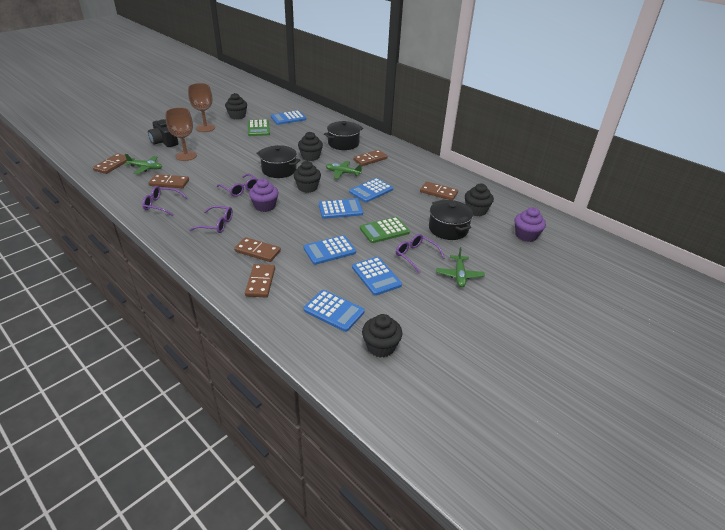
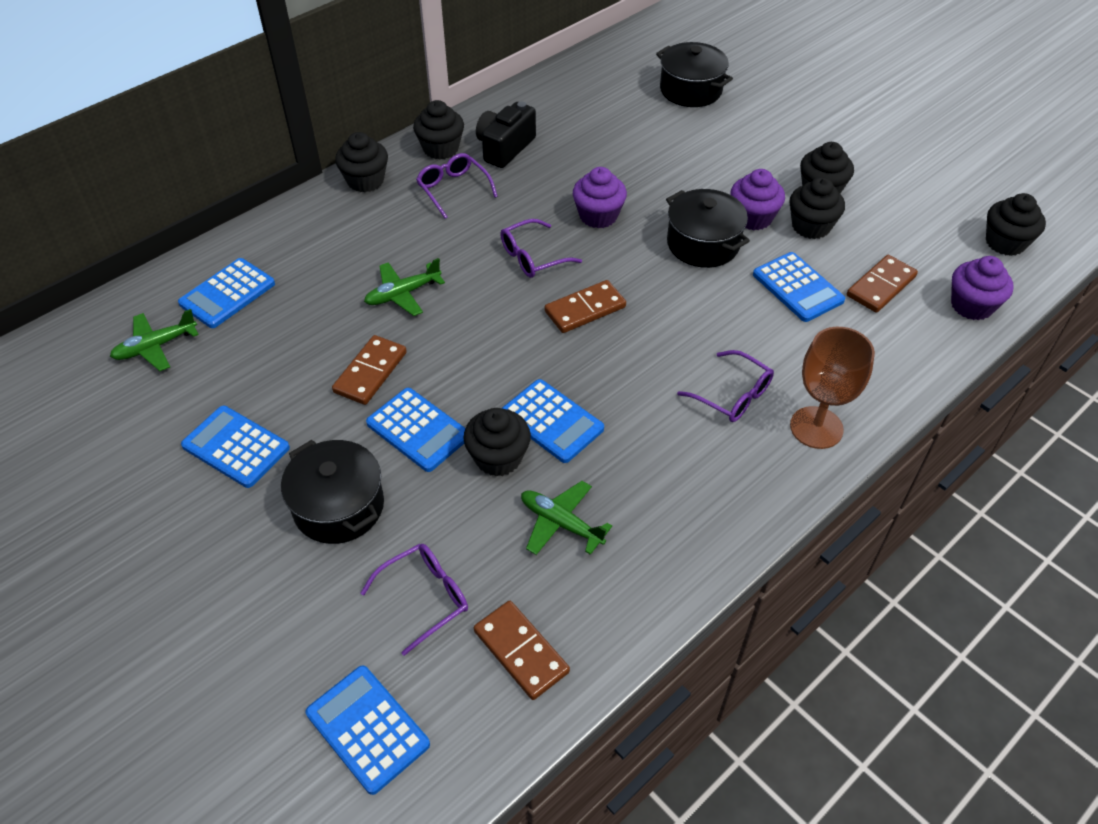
black cupcake: 5 -> 6
brown domino: 6 -> 4
brown goblet: 2 -> 1
green calculator: 2 -> 0
purple cupcake: 2 -> 3

